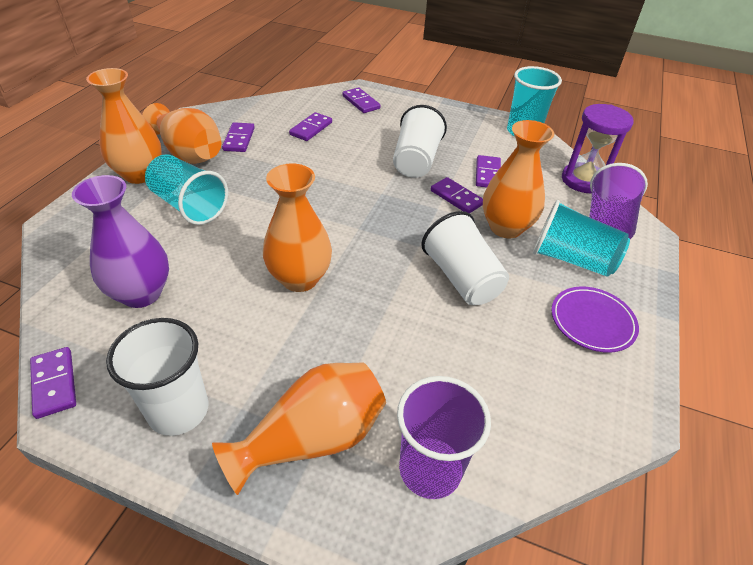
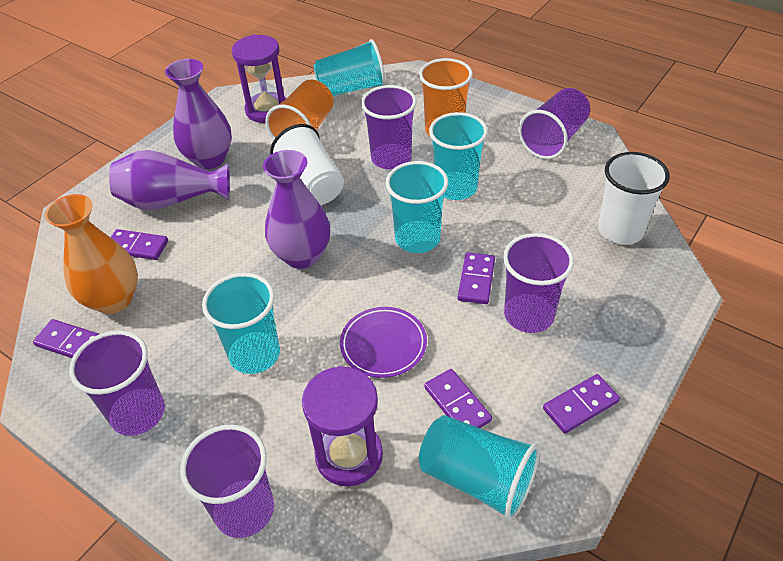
orange cup: 0 -> 2
orange vase: 5 -> 1
purple cup: 2 -> 5
purple domino: 6 -> 5
purple hourglass: 1 -> 2
purple vase: 1 -> 3
turquoise cup: 3 -> 5
white cup: 3 -> 2

